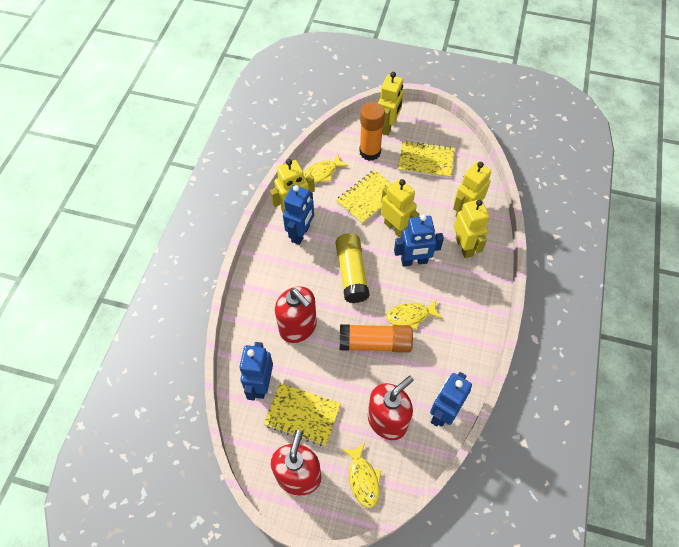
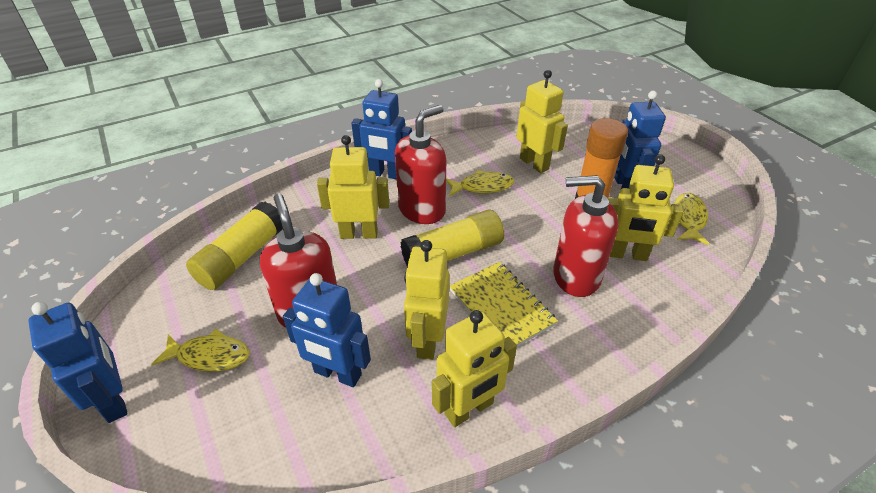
orange glue stick: 2 -> 1
yellow glue stick: 1 -> 2
yellow notebook: 3 -> 1

